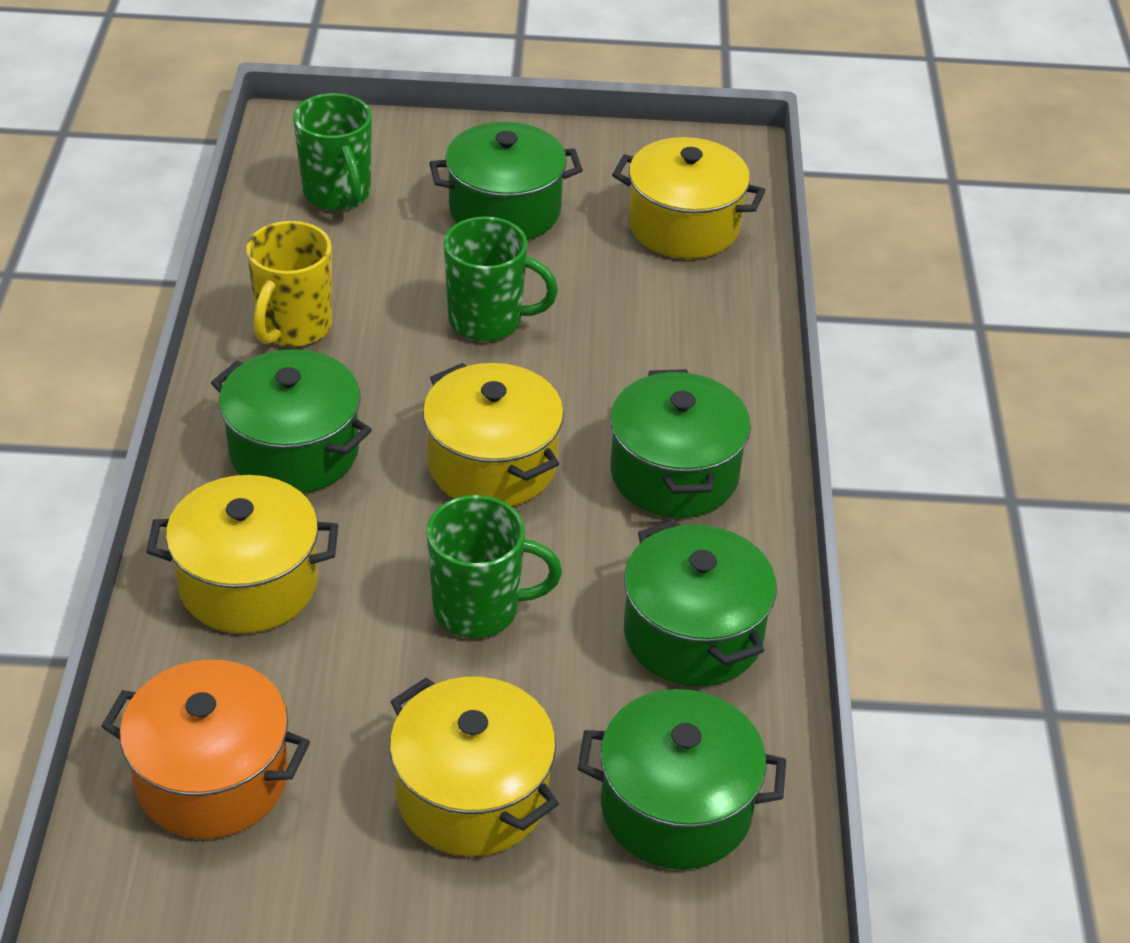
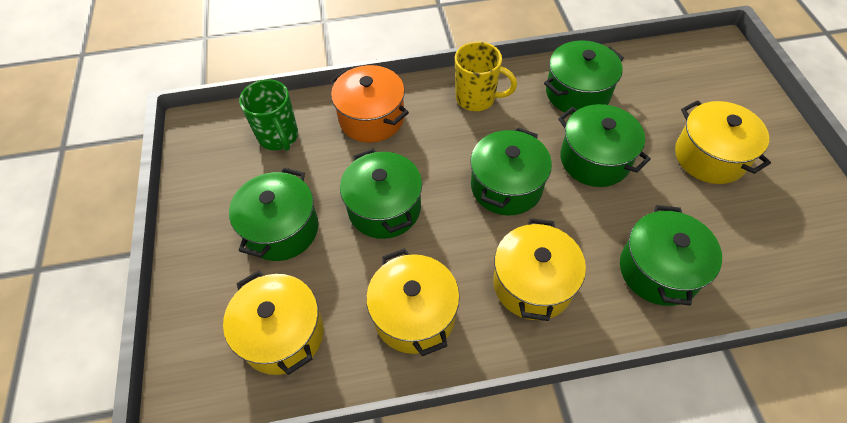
green mug: 3 -> 1
green pot: 5 -> 6

